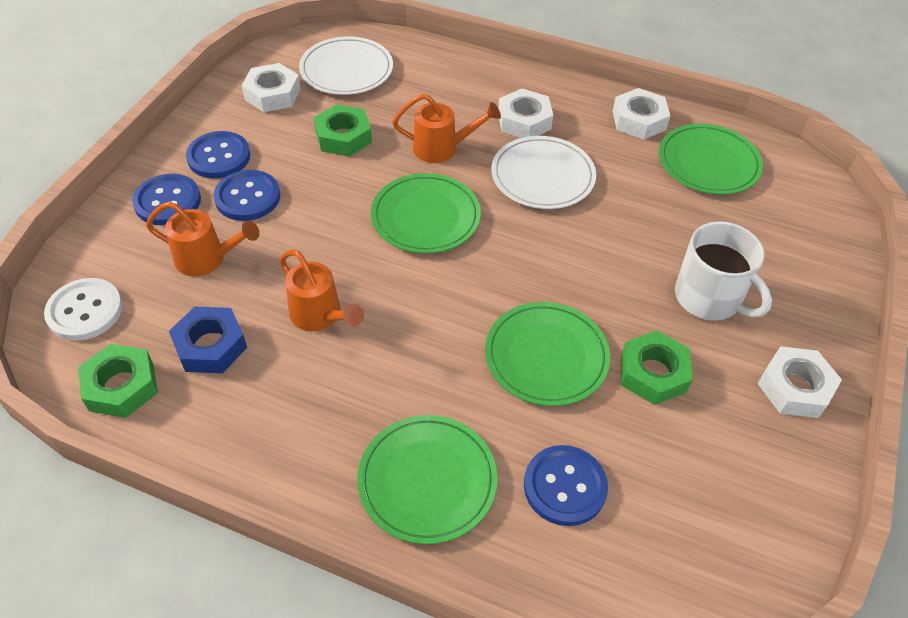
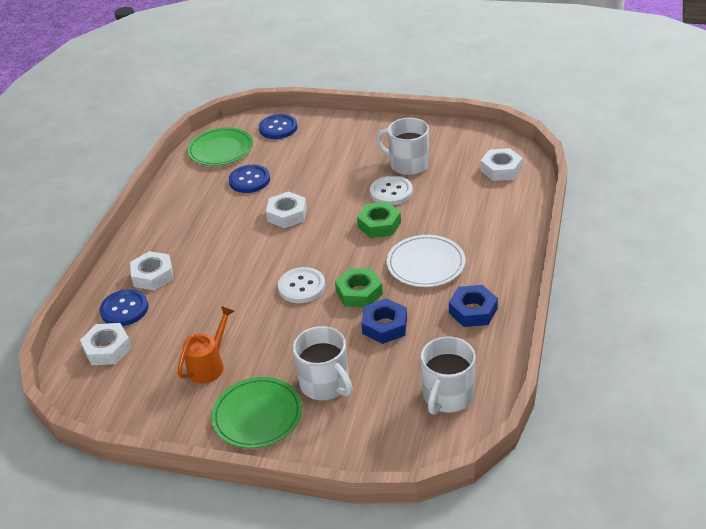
blue button: 4 -> 3
blue nut: 1 -> 2
green nut: 3 -> 2
green plate: 4 -> 2
orange watering can: 3 -> 1
white button: 1 -> 2
white mug: 1 -> 3
white plate: 2 -> 1

